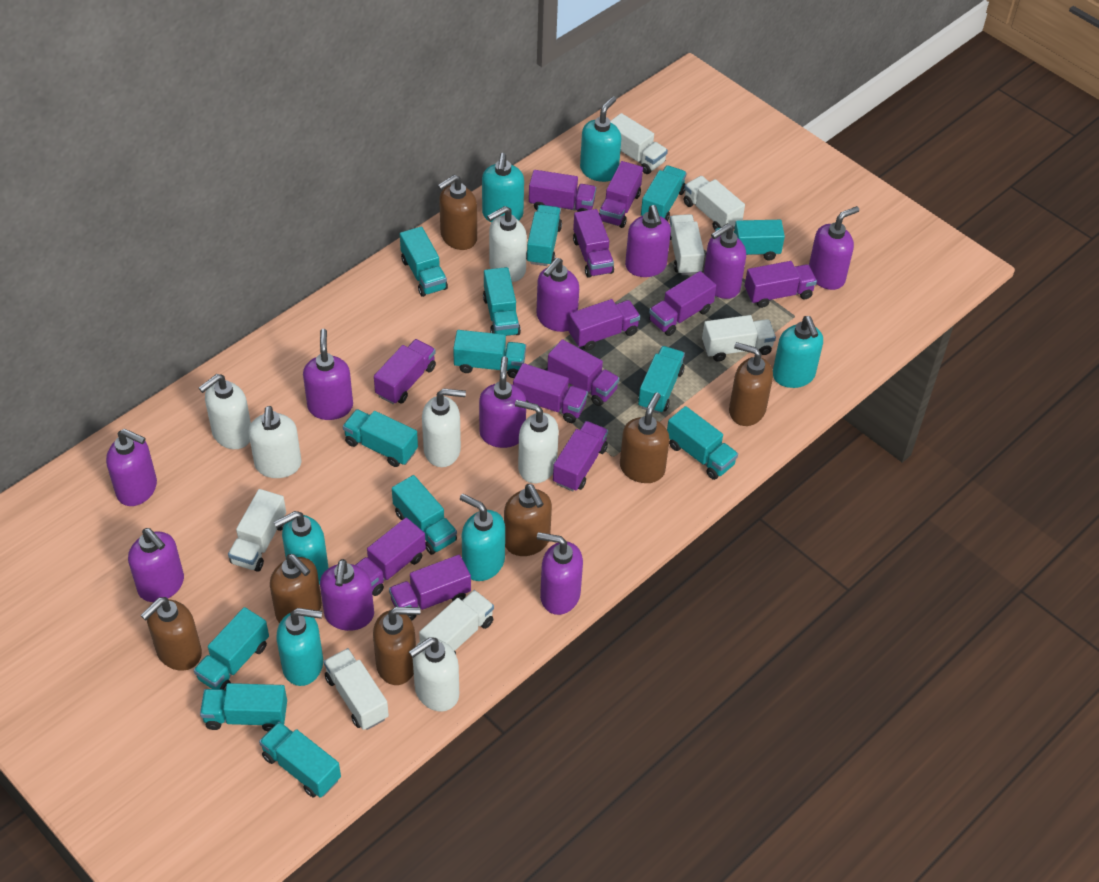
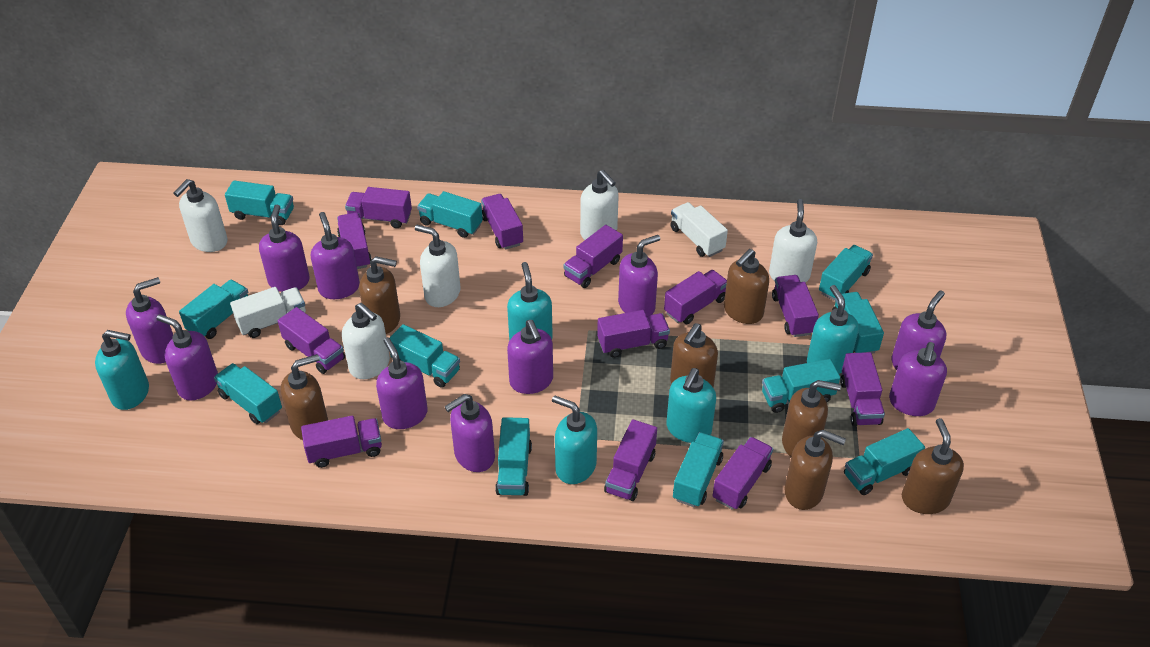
turquoise soap dispenser: 6 -> 5
turquoise truck: 13 -> 11
white soap dispenser: 6 -> 5
white truck: 7 -> 2

